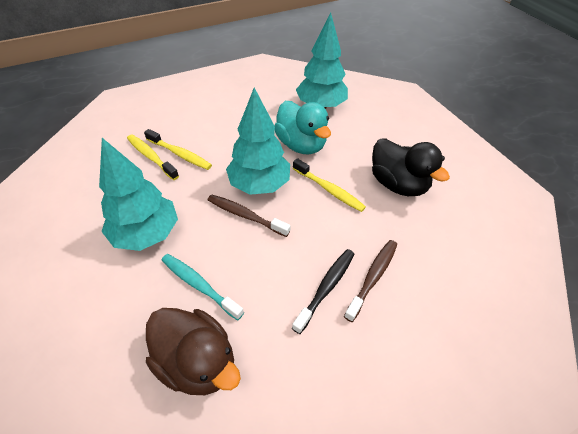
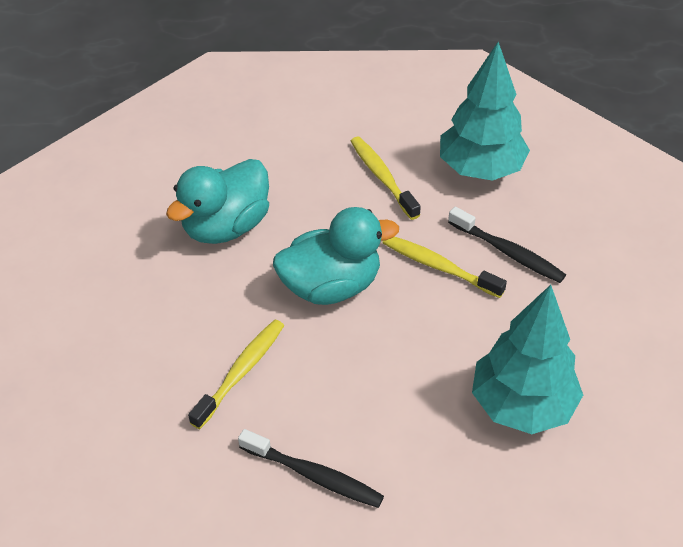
black duck: 1 -> 0
black toothbrush: 1 -> 2
brown duck: 1 -> 0
brown toothbrush: 2 -> 0
turquoise duck: 1 -> 2
turquoise toothbrush: 1 -> 0
turquoise tree: 3 -> 2

